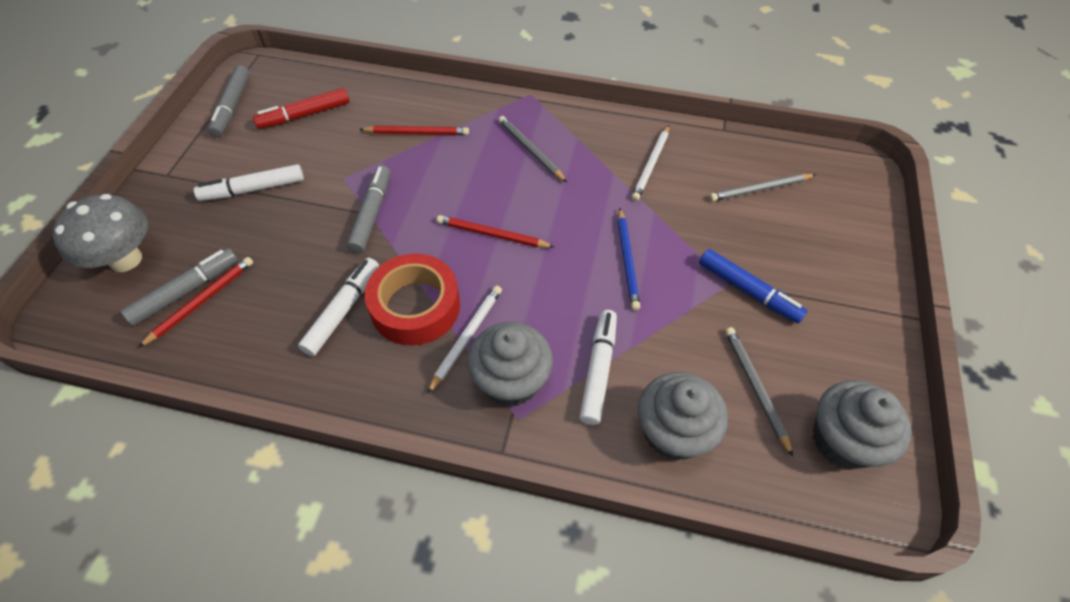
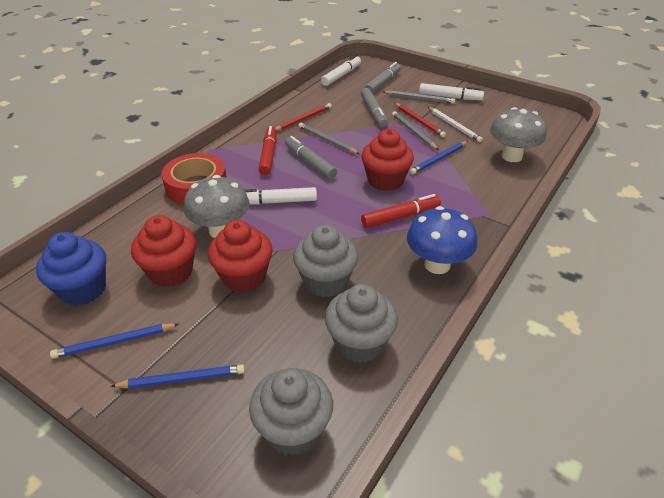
blue cupcake: 0 -> 1
blue marker: 1 -> 0
blue mushroom: 0 -> 1
blue pencil: 1 -> 3
grey mushroom: 1 -> 2
red cupcake: 0 -> 3
red marker: 1 -> 2
red pencil: 3 -> 2
white pencil: 2 -> 1

